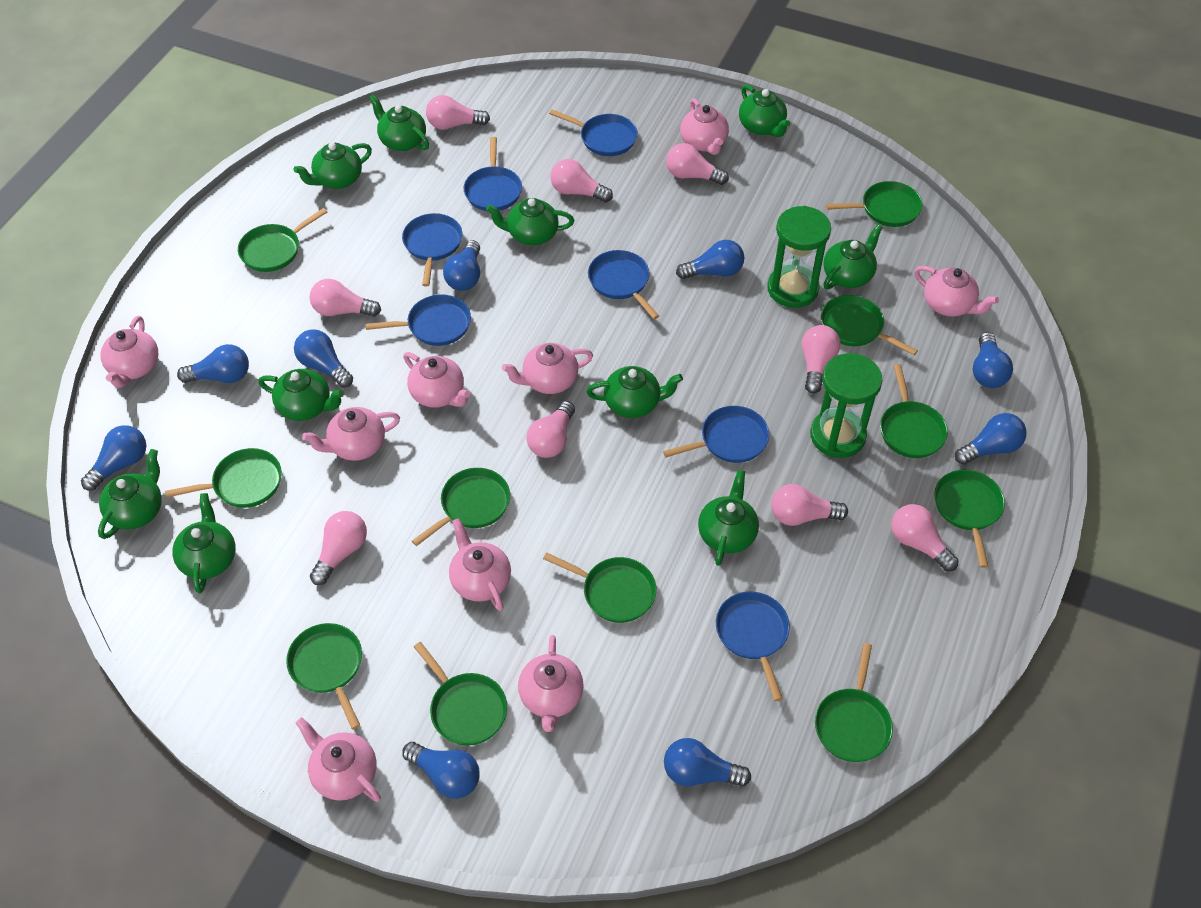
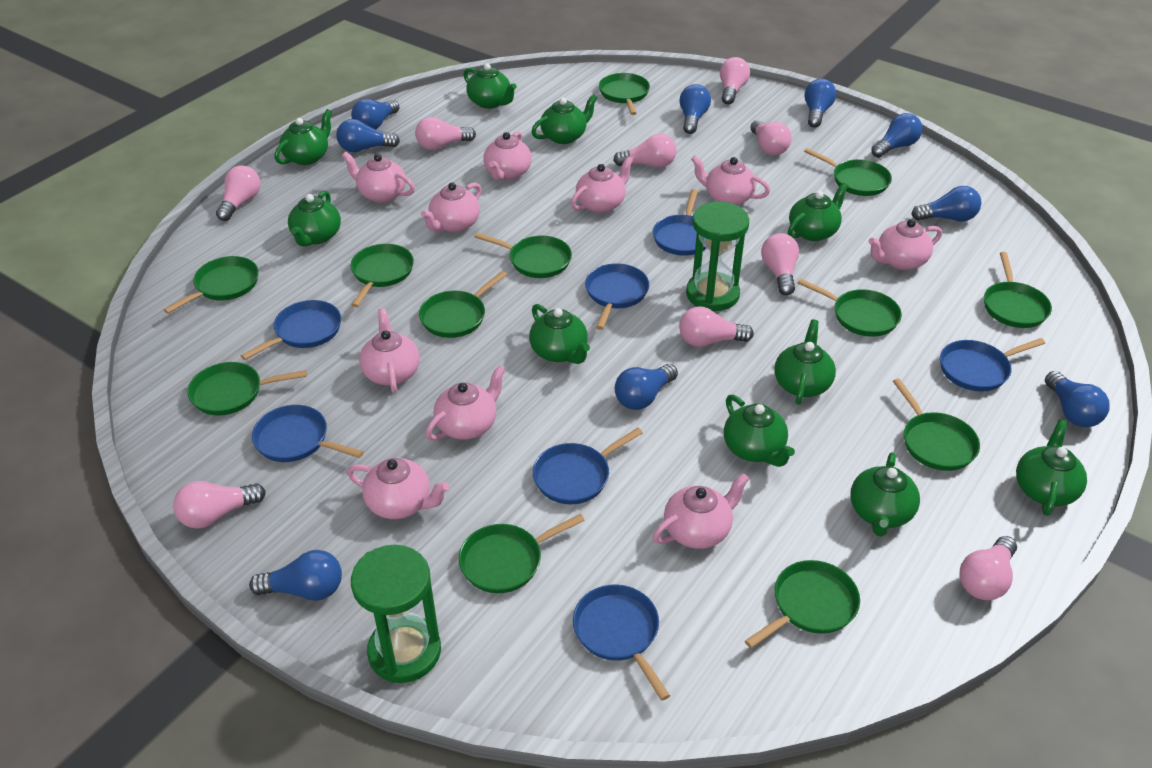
green pan: 11 -> 12
pink teapot: 9 -> 10

